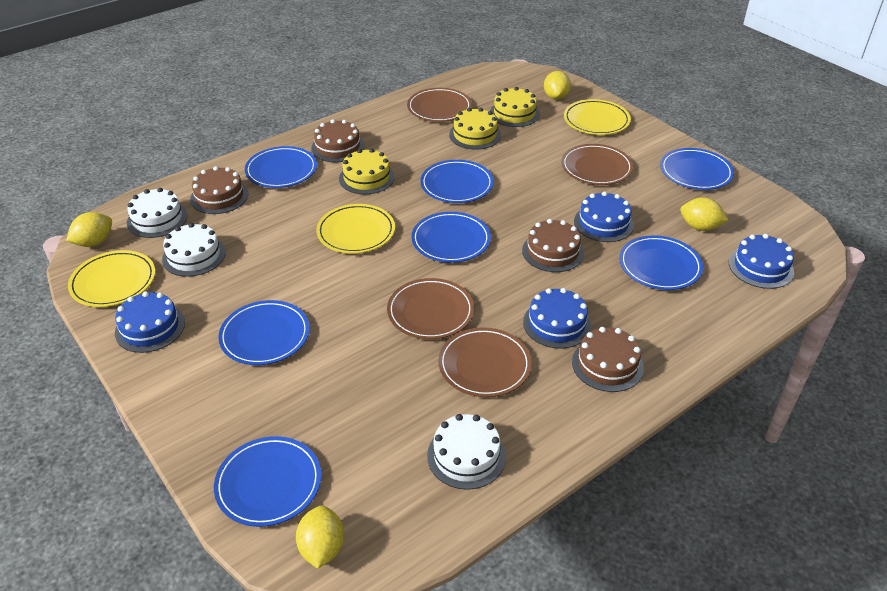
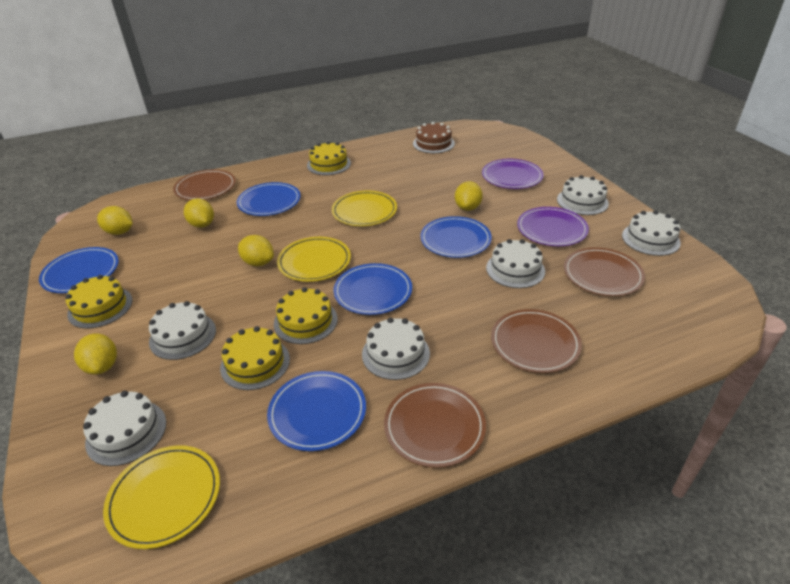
blue cake: 4 -> 0
blue plate: 7 -> 5
brown cake: 4 -> 1
purple plate: 0 -> 2
white cake: 3 -> 6
yellow cake: 3 -> 4
yellow lemon: 4 -> 5

